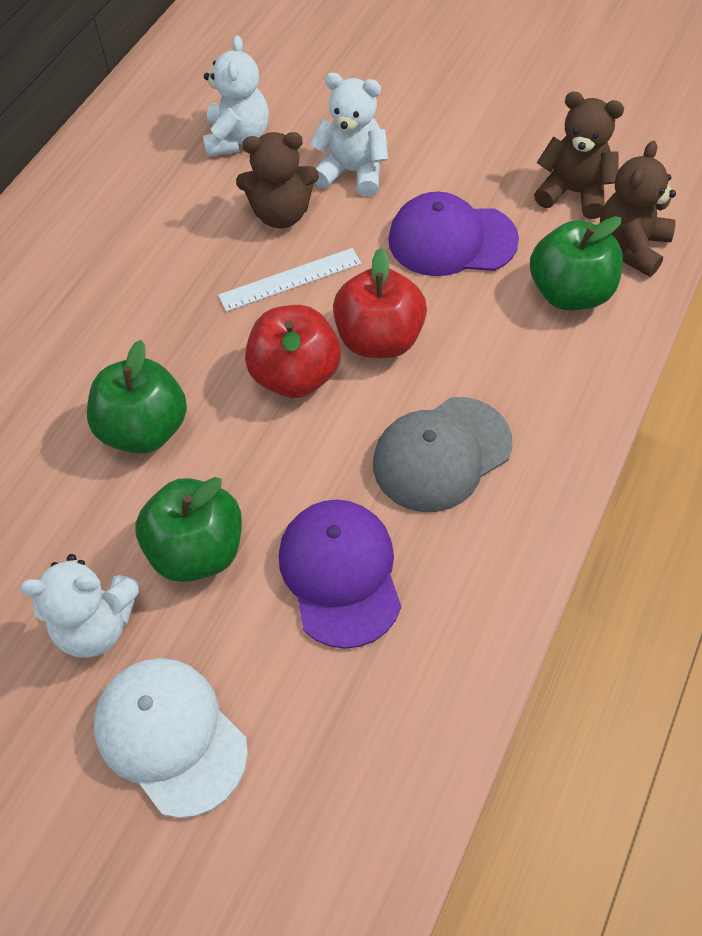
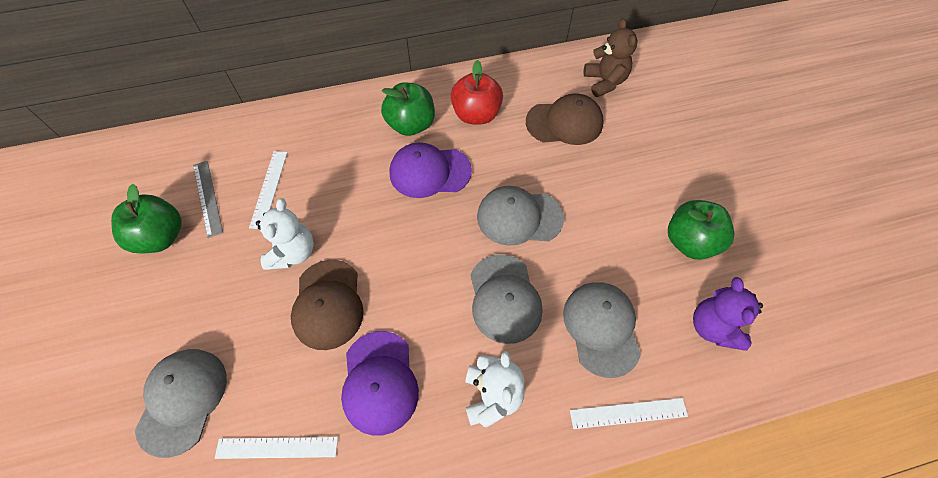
brown cap: 0 -> 2
brown teddy bear: 3 -> 1
grey cap: 1 -> 4
grey ruler: 0 -> 1
purple teddy bear: 0 -> 1
red apple: 2 -> 1
white cap: 1 -> 0
white ruler: 1 -> 3
white teddy bear: 3 -> 2

